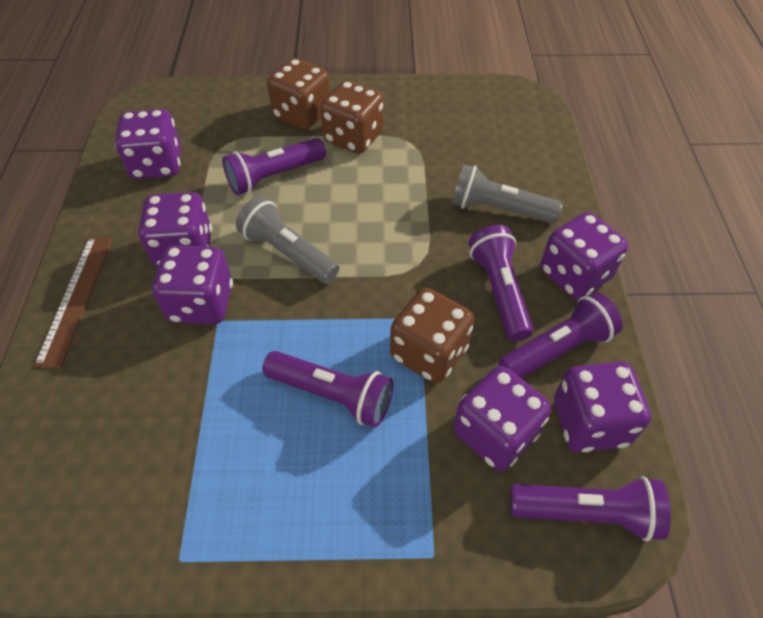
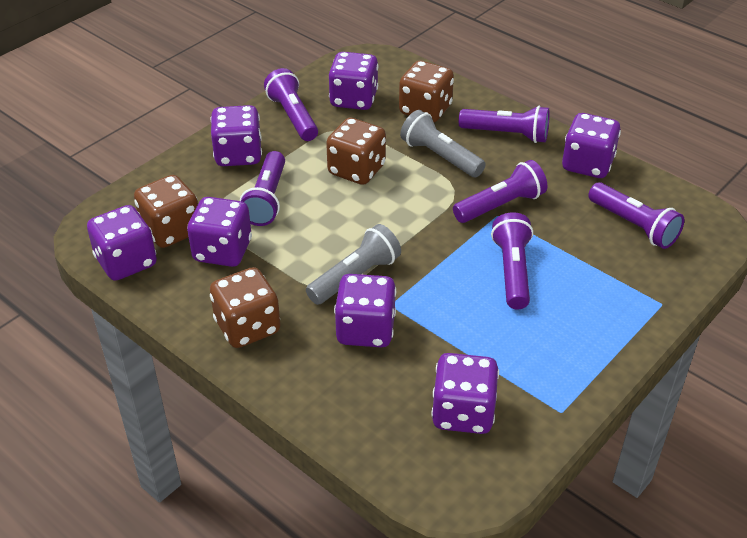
brown dice: 3 -> 4
brown ruler: 1 -> 0
purple dice: 6 -> 7
purple flashlight: 5 -> 6

